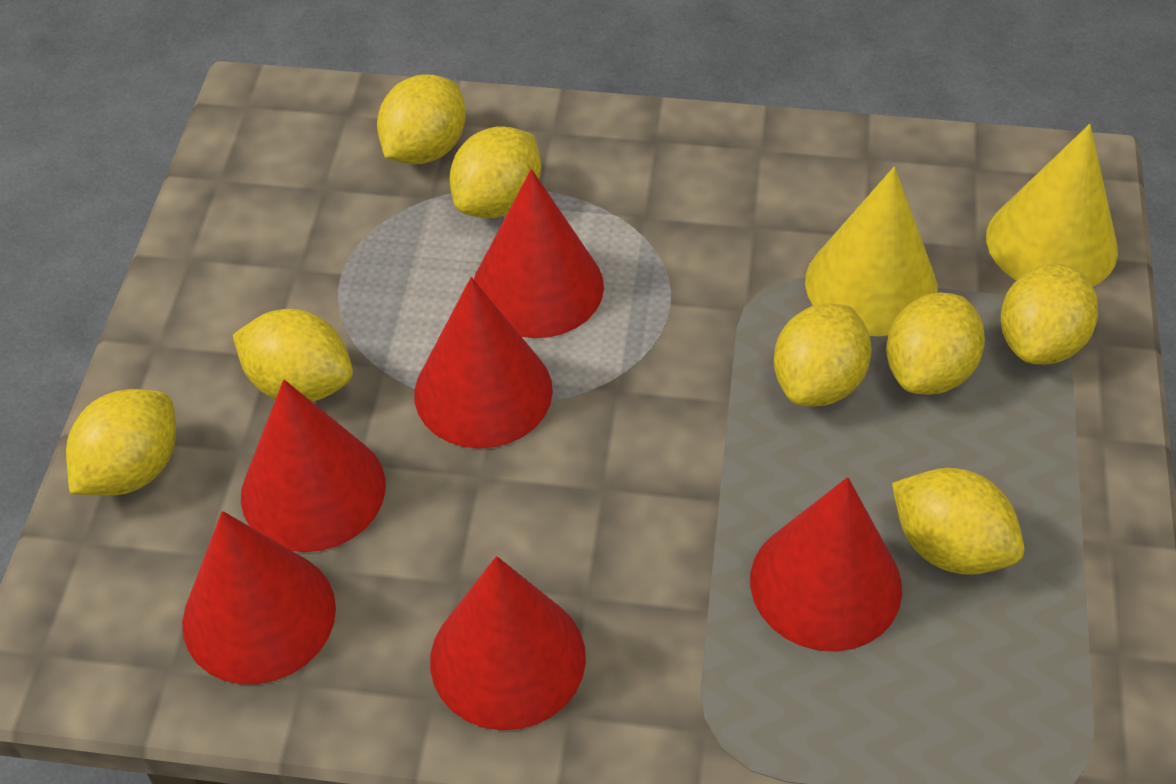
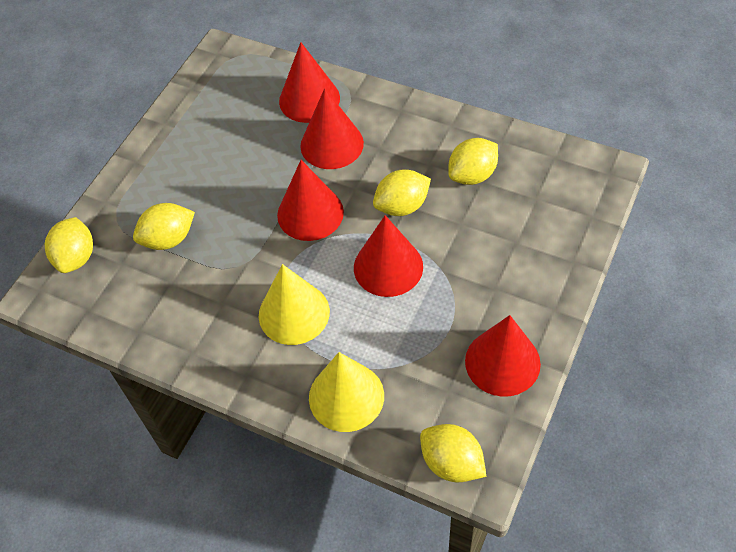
red cone: 6 -> 5
yellow lemon: 8 -> 5

